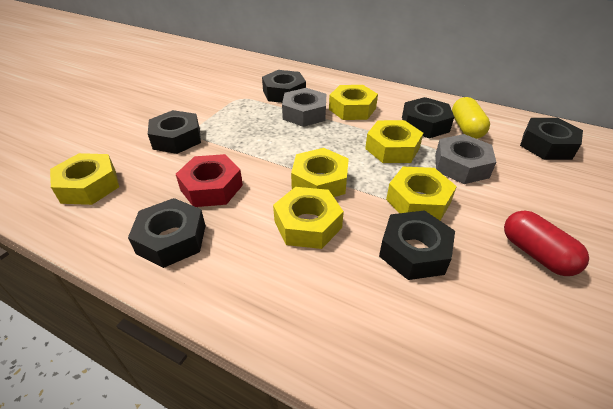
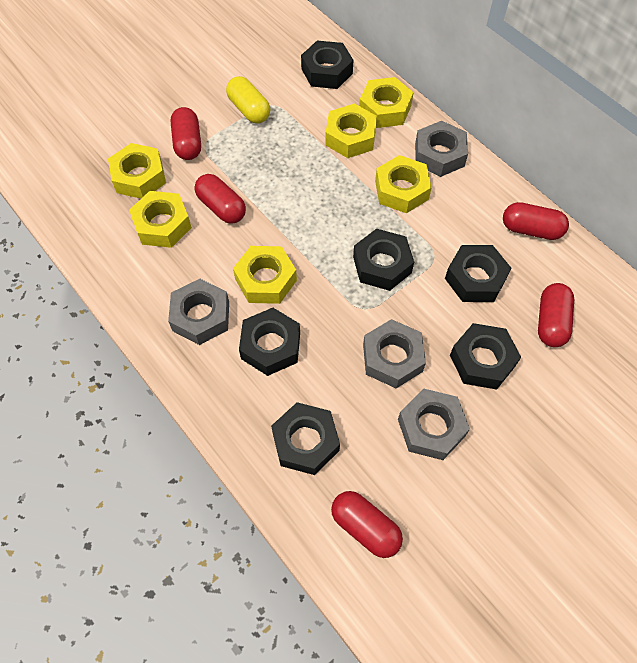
grey nut: 2 -> 4
red capsule: 1 -> 5
red nut: 1 -> 0

